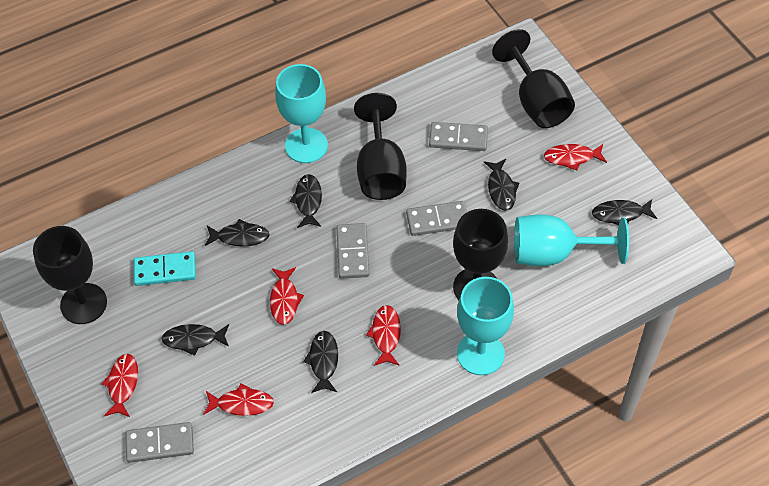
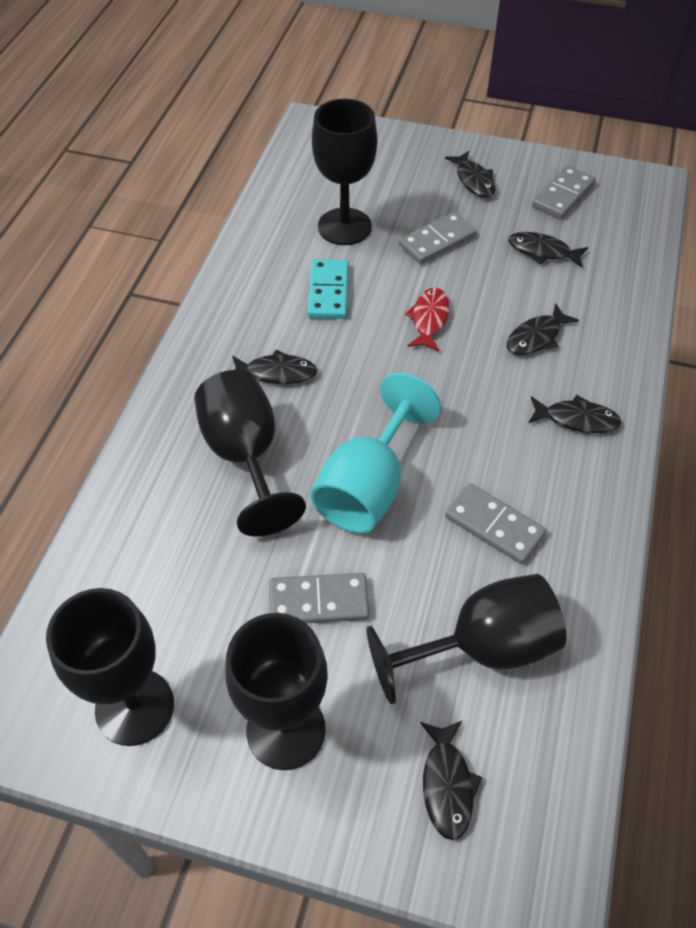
black goblet: 4 -> 5
red fish: 5 -> 1
turquoise goblet: 3 -> 1

